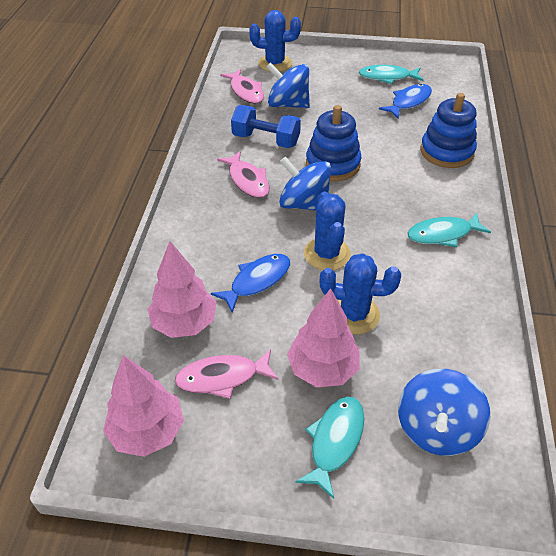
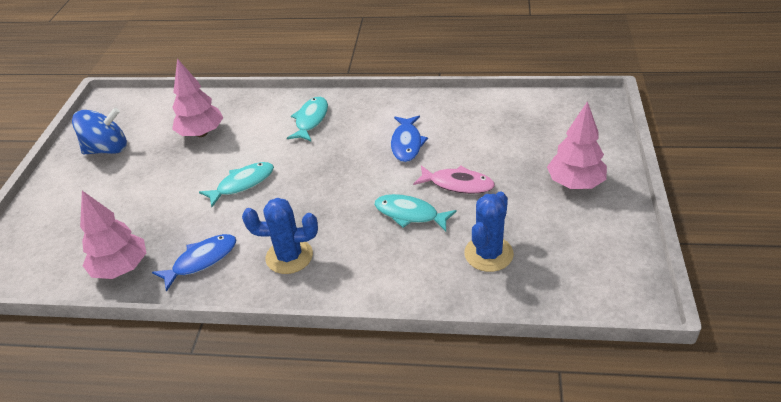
blue cactus: 3 -> 2
blue dumbbell: 1 -> 0
blue spinning top: 3 -> 1
blue stacking toy: 2 -> 0
pink fish: 3 -> 1

